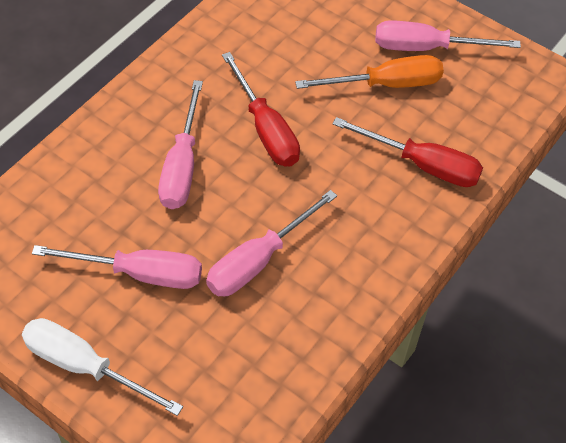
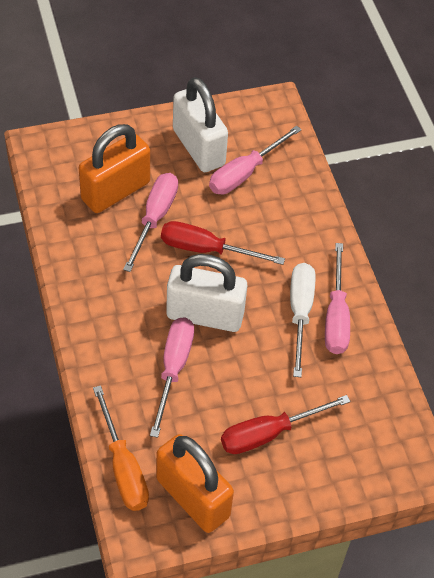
orange padlock: 0 -> 2
white padlock: 0 -> 2

